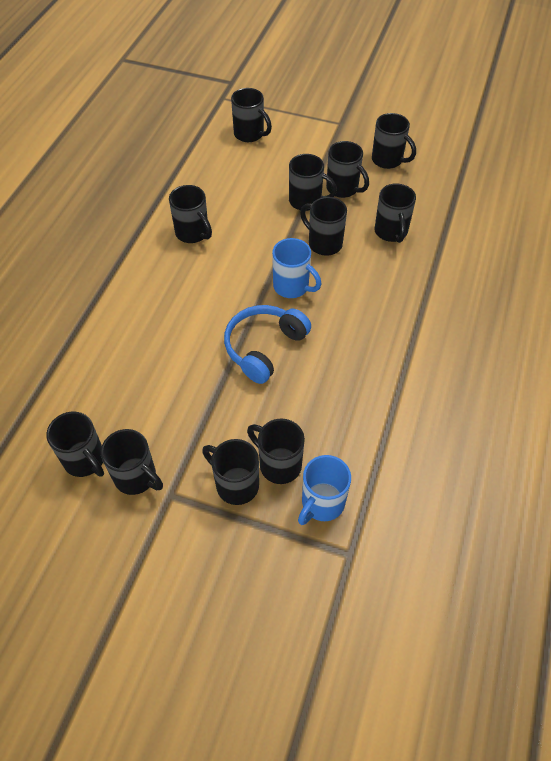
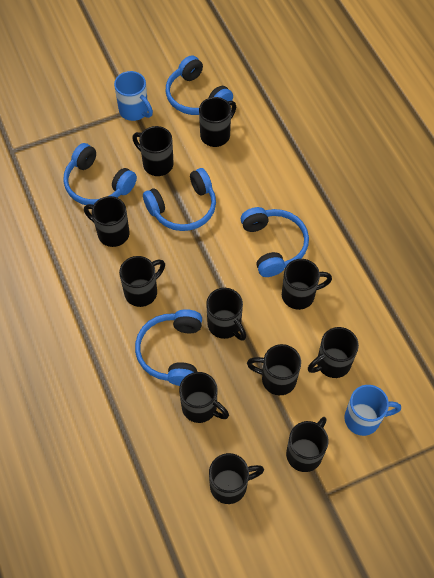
blue headphones: 1 -> 5

